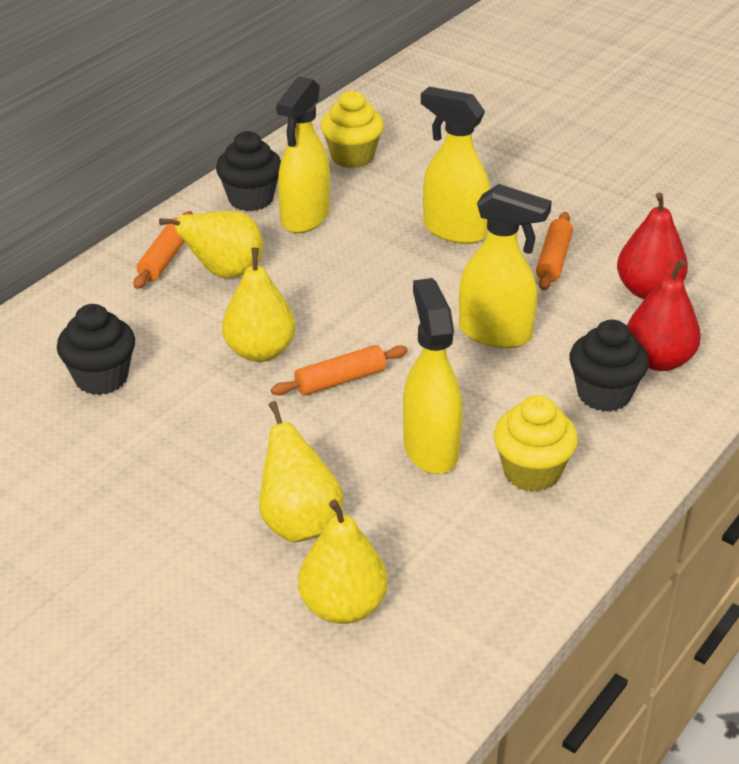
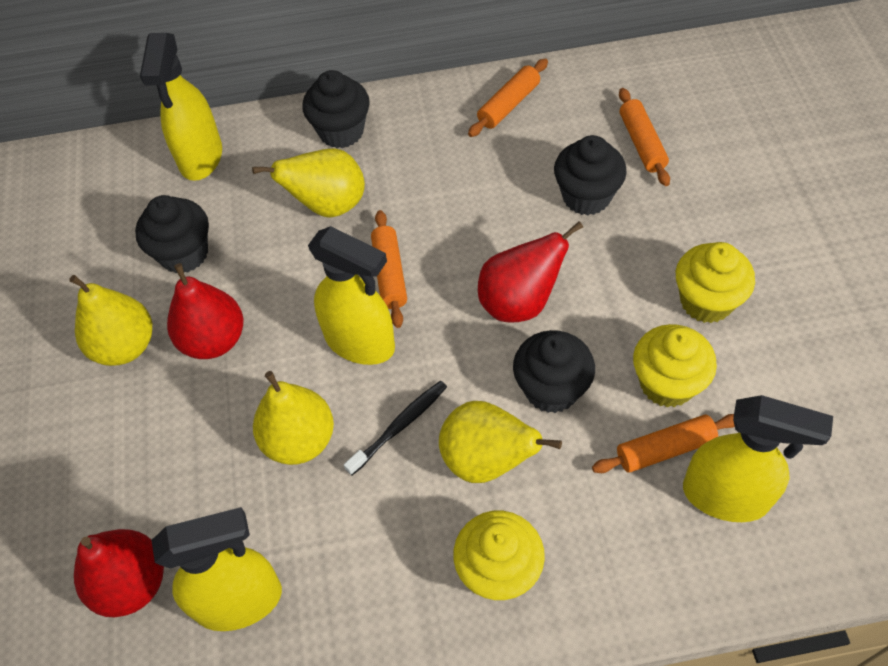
black cupcake: 3 -> 4
black toothbrush: 0 -> 1
orange rolling pin: 3 -> 4
red pear: 2 -> 3
yellow cupcake: 2 -> 3

